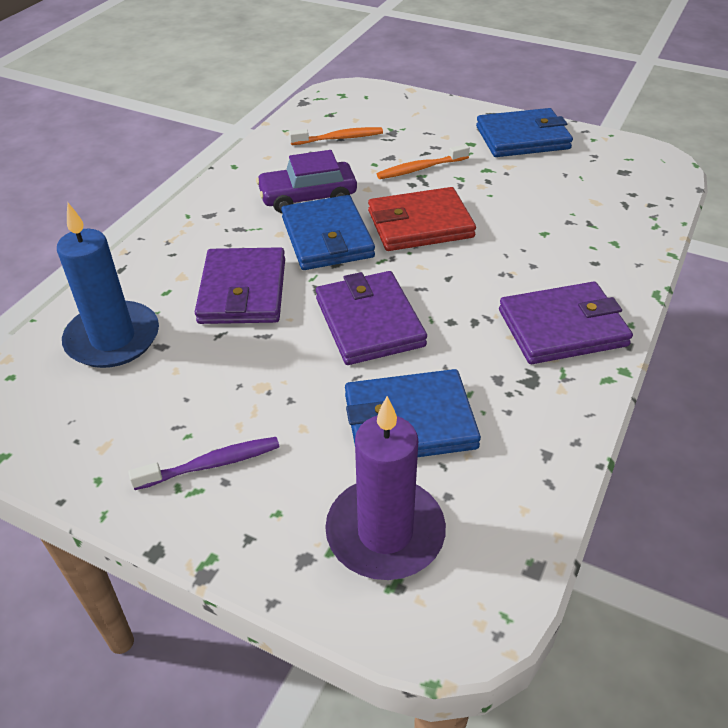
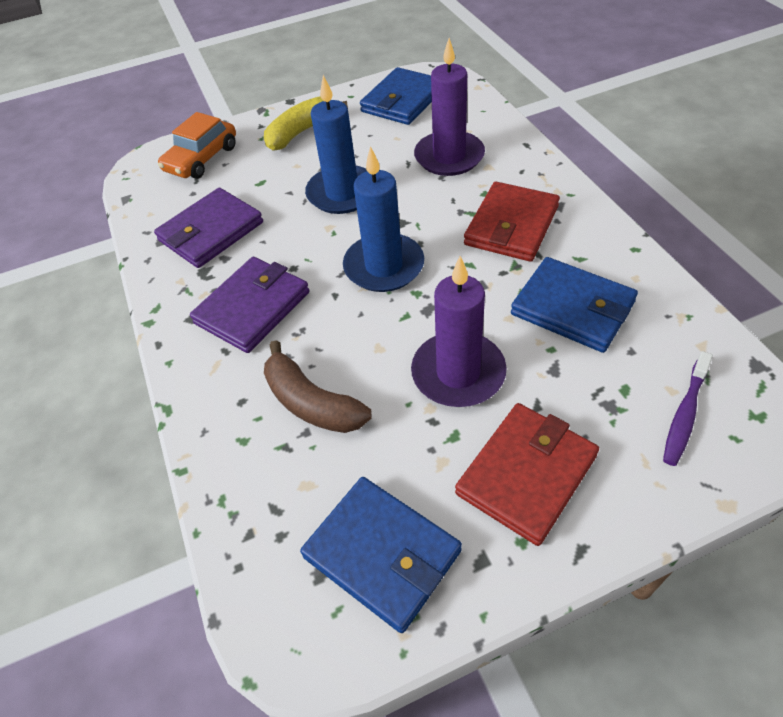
blue candle: 1 -> 2
brown banana: 0 -> 1
orange car: 0 -> 1
orange toothbrush: 2 -> 0
purple candle: 1 -> 2
purple car: 1 -> 0
purple wallet: 3 -> 2
red wallet: 1 -> 2
yellow banana: 0 -> 1

